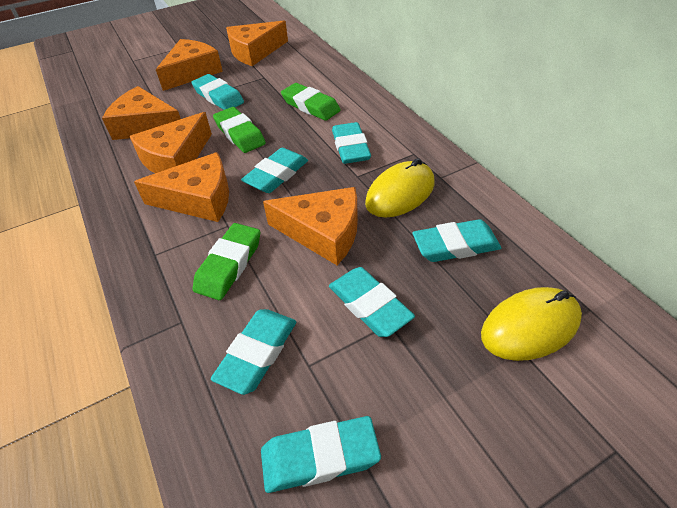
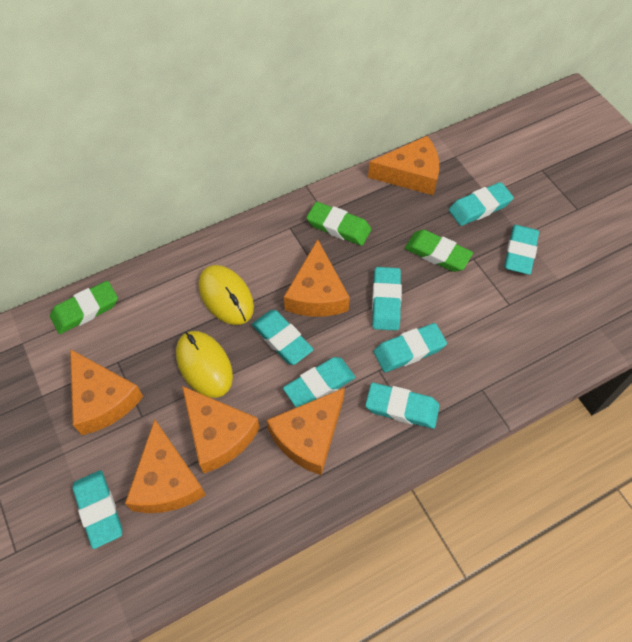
turquoise eraser: 7 -> 8

